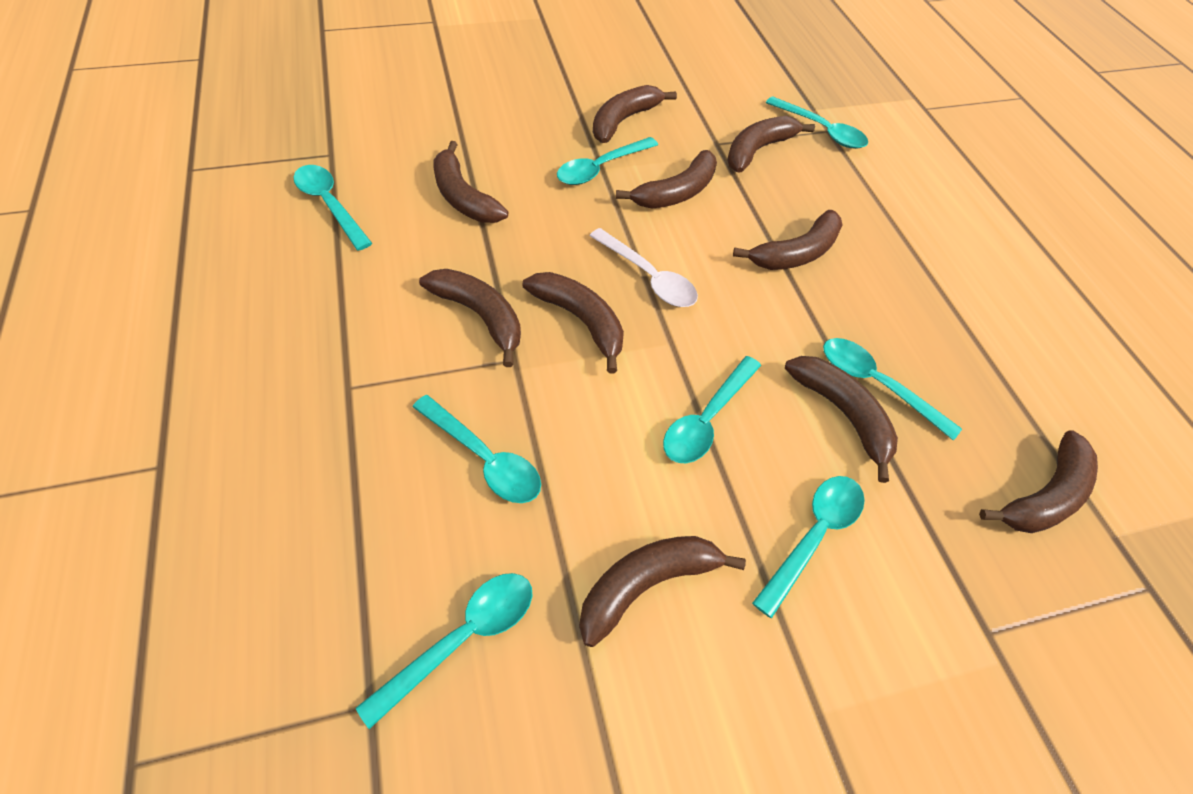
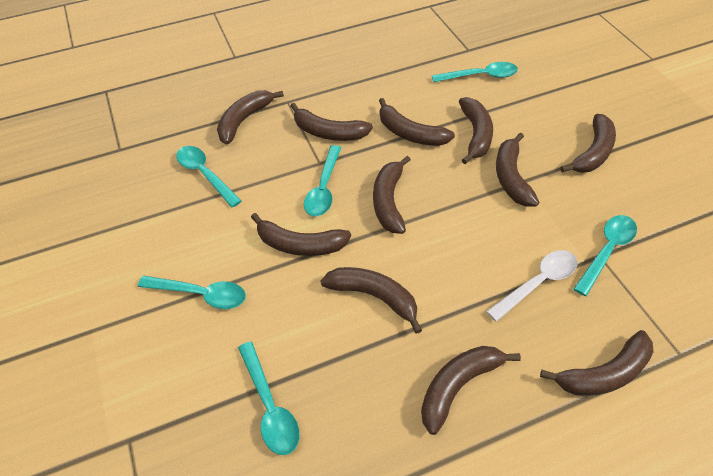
brown banana: 10 -> 11
turquoise spoon: 8 -> 6

